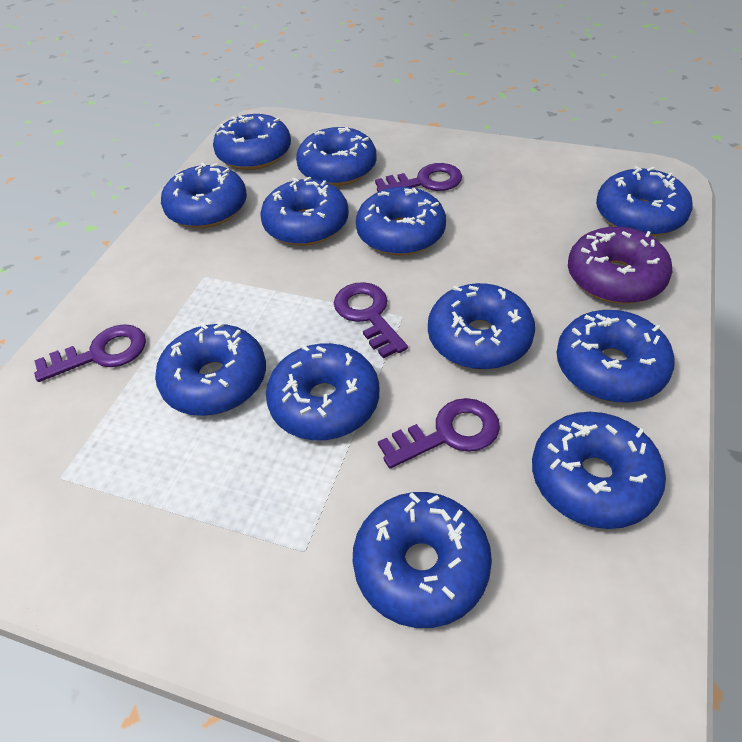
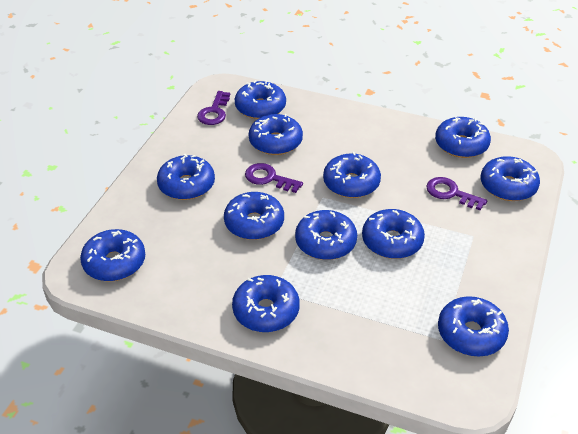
purple donut: 1 -> 0
purple key: 4 -> 3

